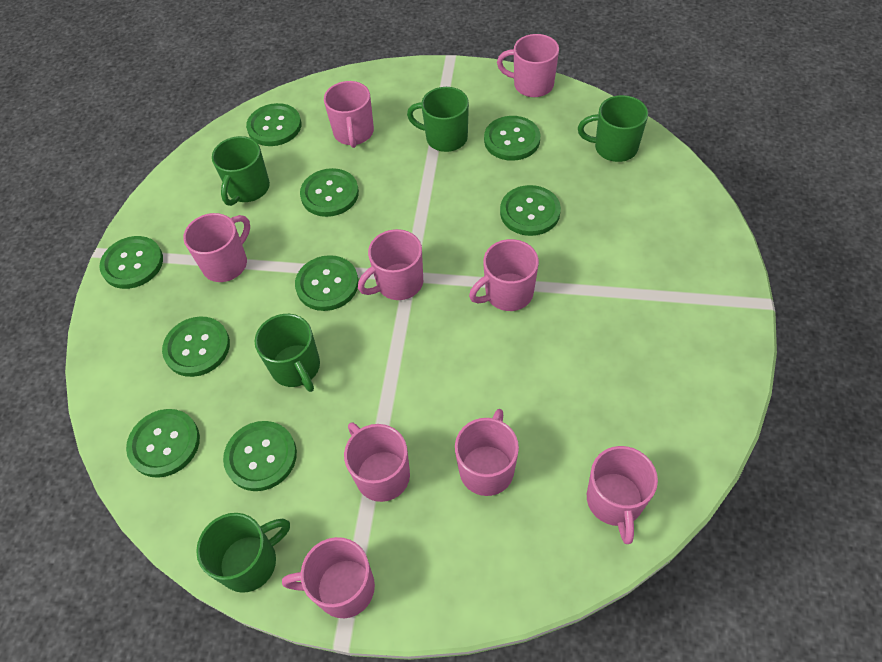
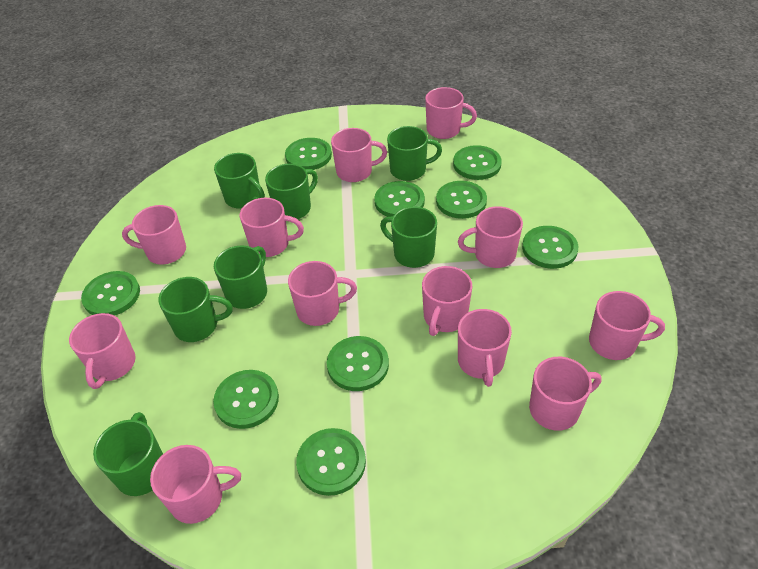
green mug: 5 -> 7
pink mug: 9 -> 12

